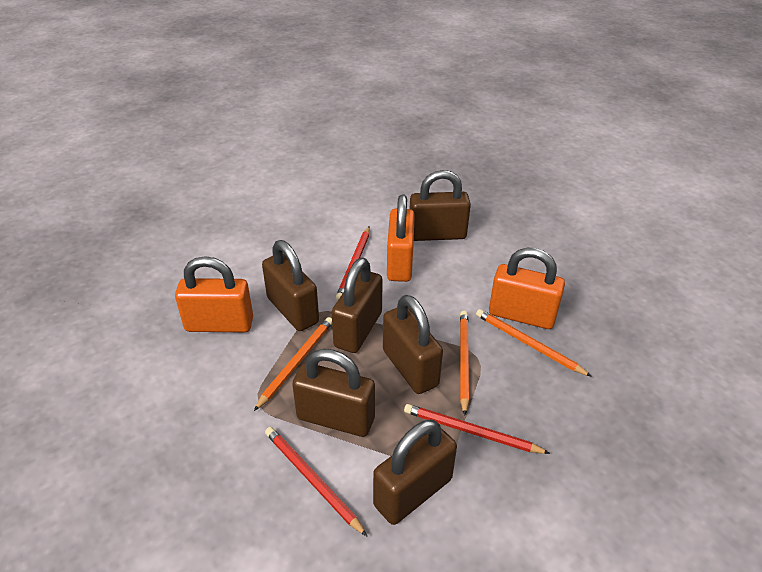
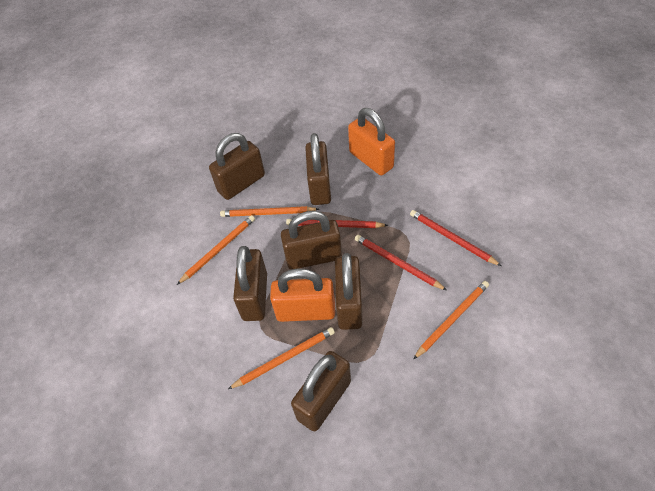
orange padlock: 3 -> 2
orange pencil: 3 -> 4

